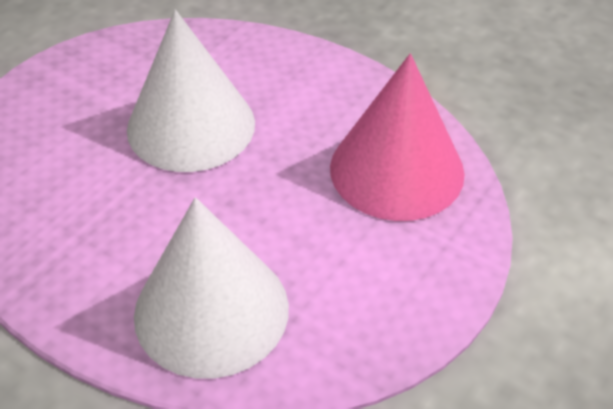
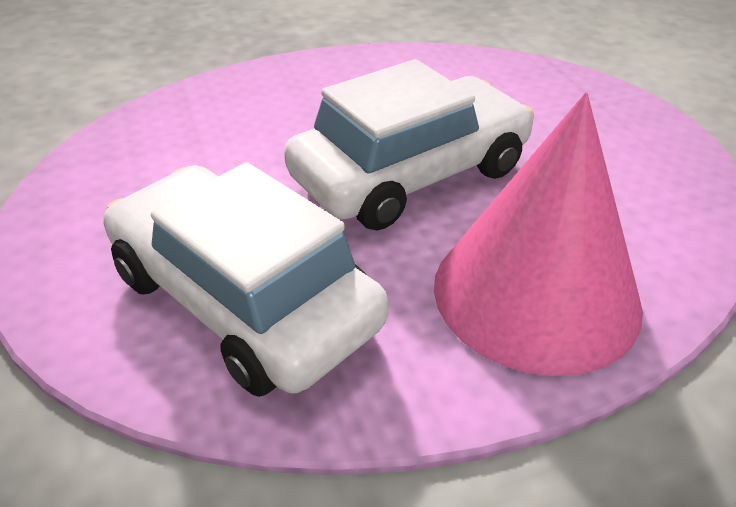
white car: 0 -> 2
white cone: 2 -> 0

